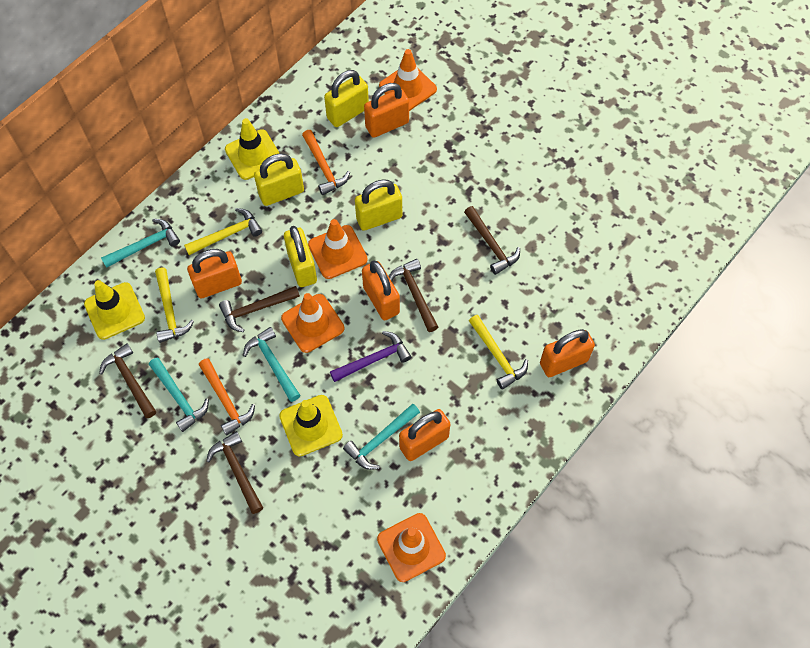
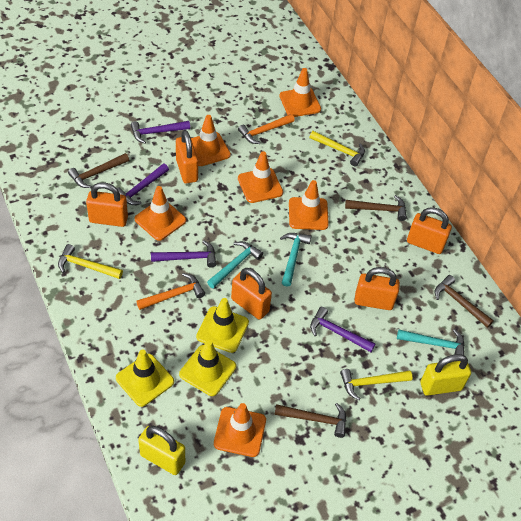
brown hammer: 5 -> 4
orange traffic cone: 4 -> 6
purple hammer: 1 -> 4
turquoise hammer: 4 -> 3
yellow padlock: 4 -> 2

